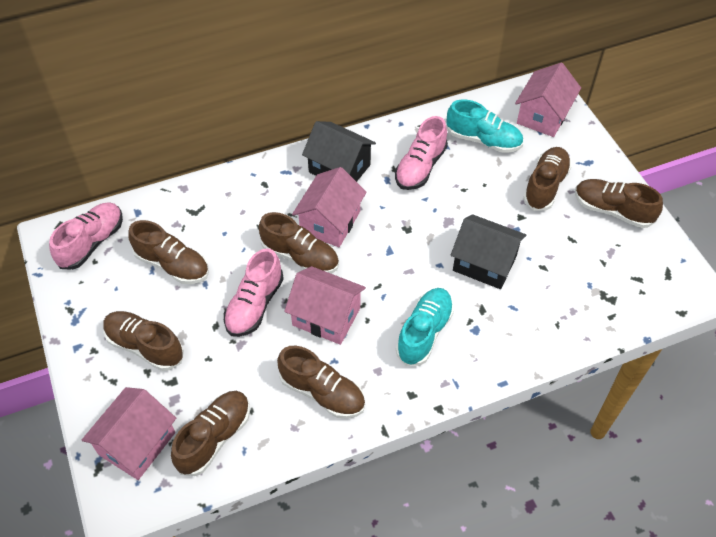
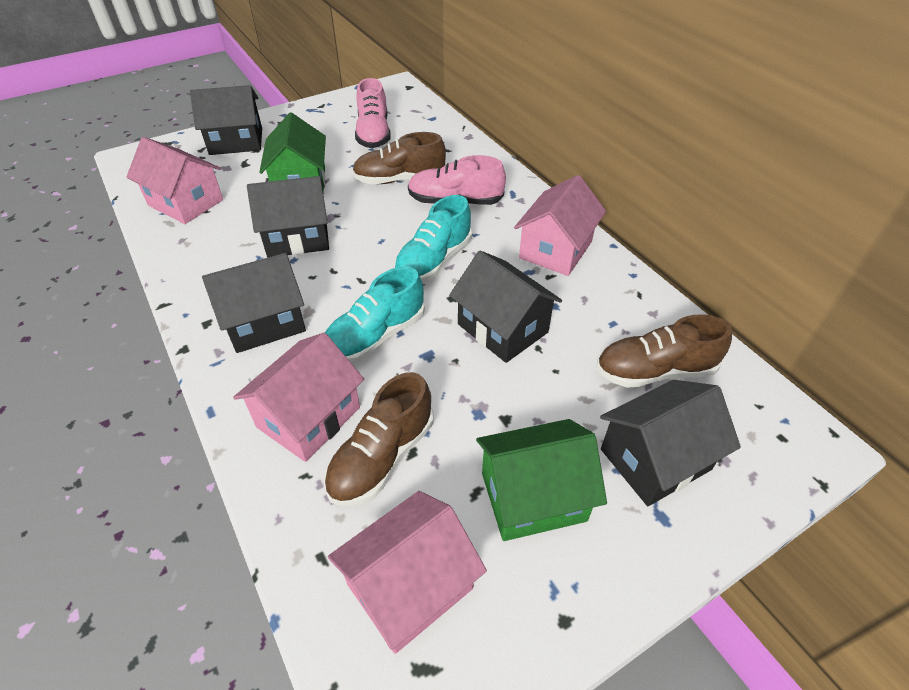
black house: 2 -> 5
brown shoe: 7 -> 3
green house: 0 -> 2
pink shoe: 3 -> 2

